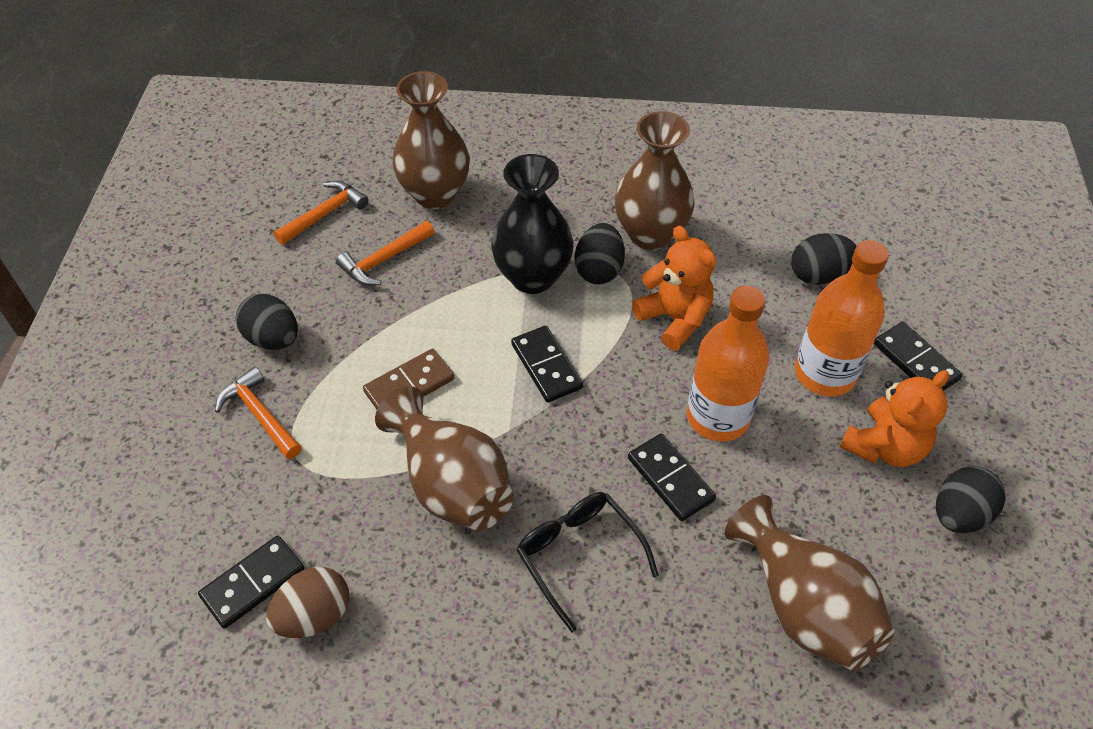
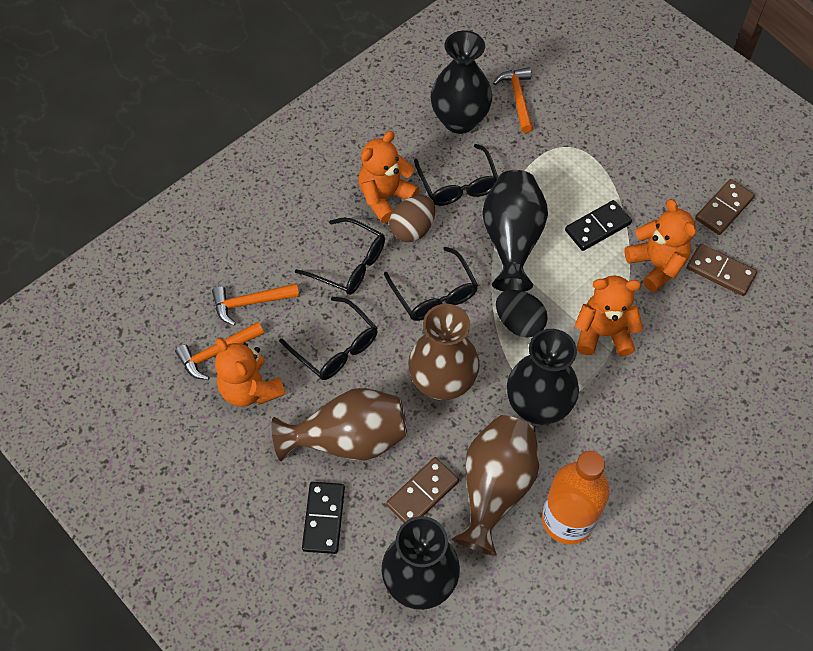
black domino: 4 -> 2
black egg: 4 -> 1
black glasses: 1 -> 4
black vase: 1 -> 4
brown domino: 1 -> 3
brown vase: 4 -> 3
orange bottle: 2 -> 1
orange teddy bear: 2 -> 4

